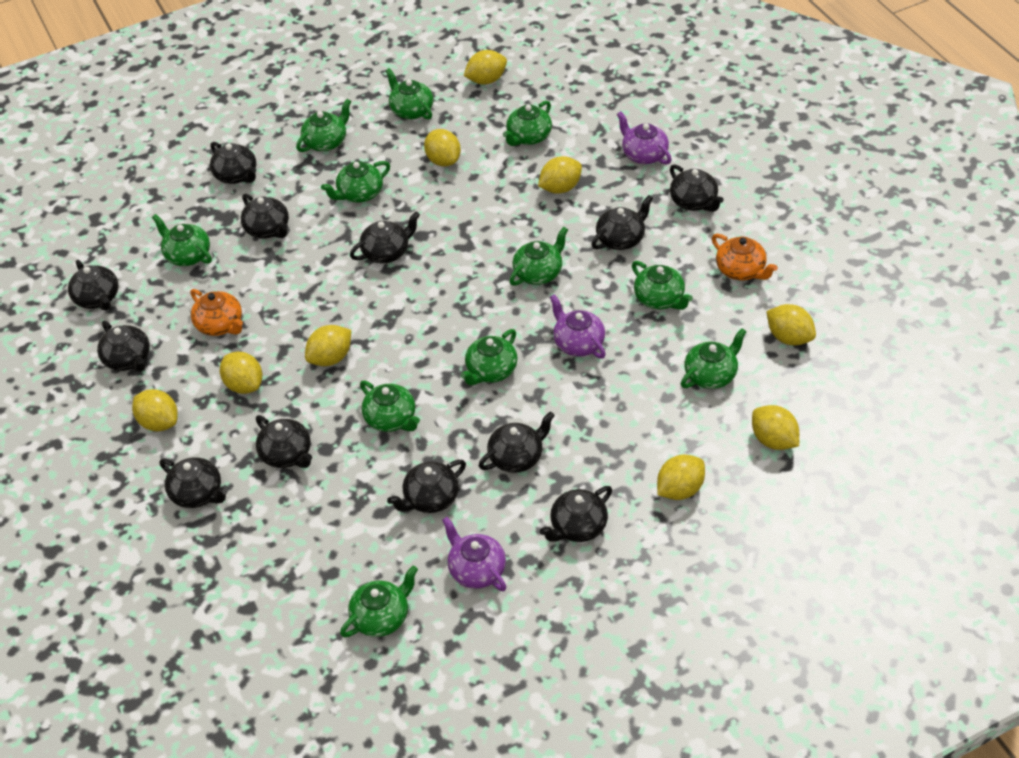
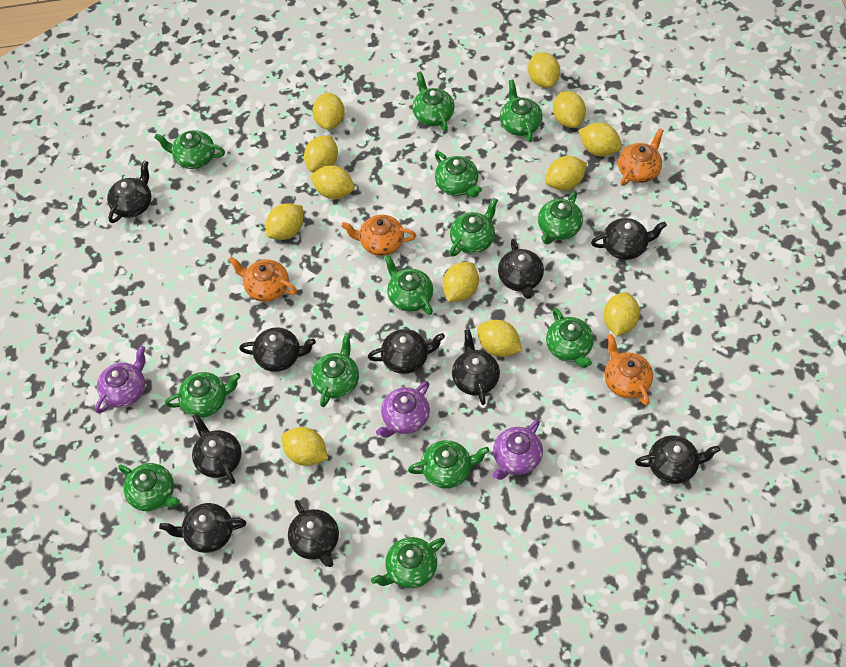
black teapot: 12 -> 10
green teapot: 11 -> 13
orange teapot: 2 -> 4
yellow lemon: 9 -> 12

